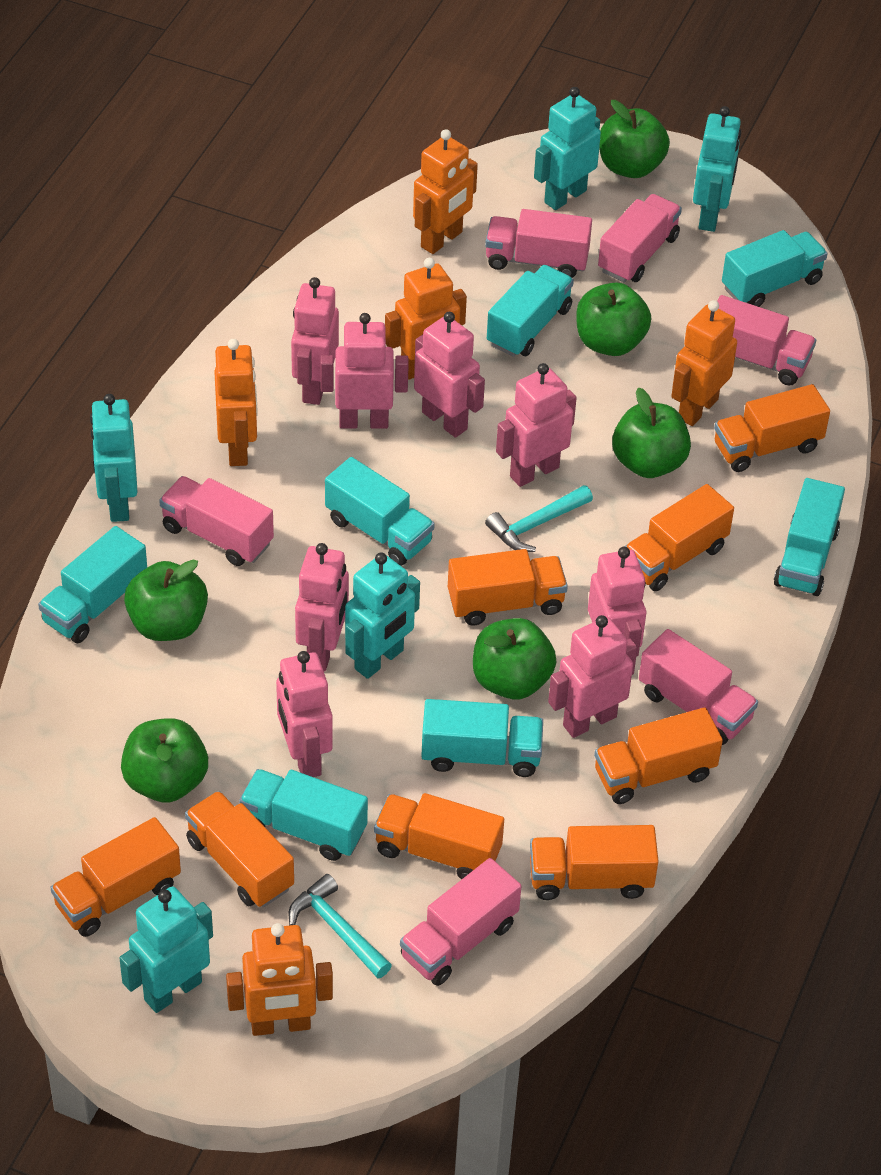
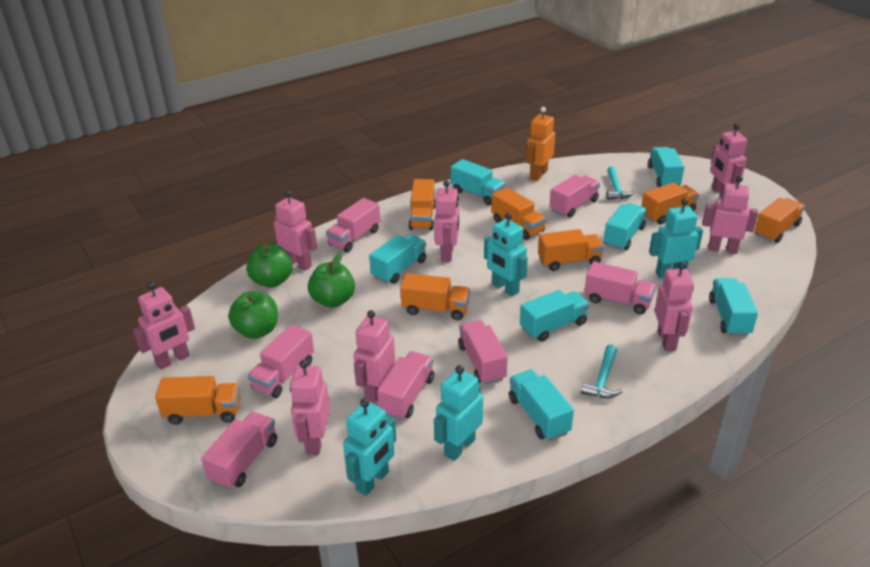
green apple: 6 -> 3
orange robot: 5 -> 1
orange truck: 8 -> 7
pink truck: 6 -> 7
turquoise robot: 5 -> 4

